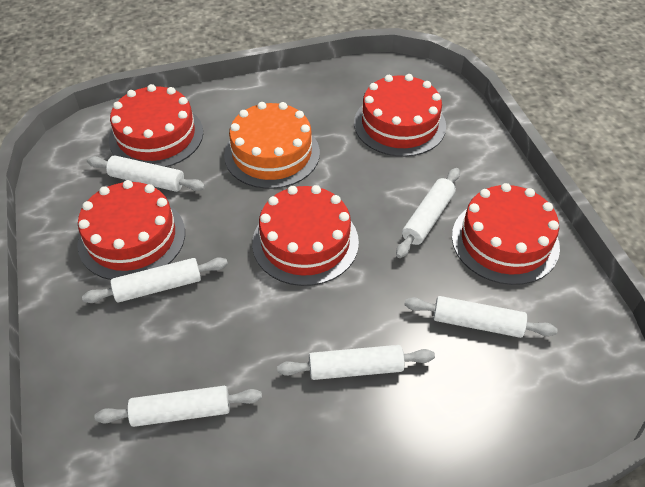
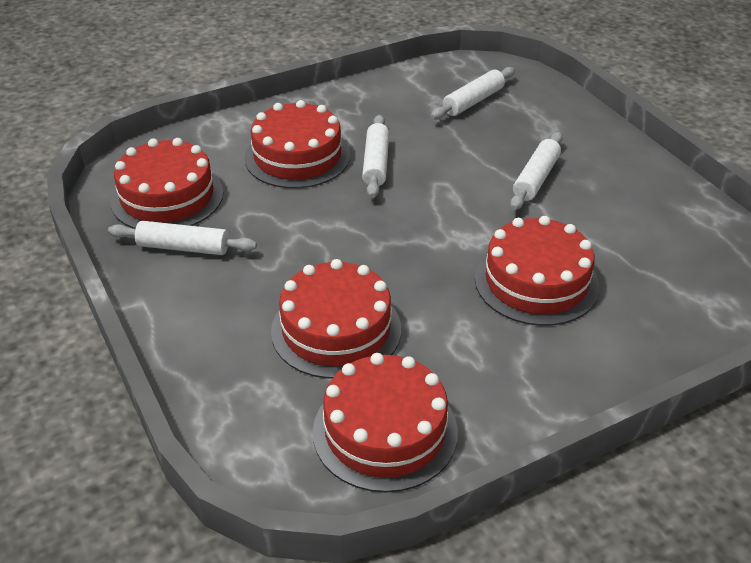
orange cake: 1 -> 0
white rolling pin: 6 -> 4

